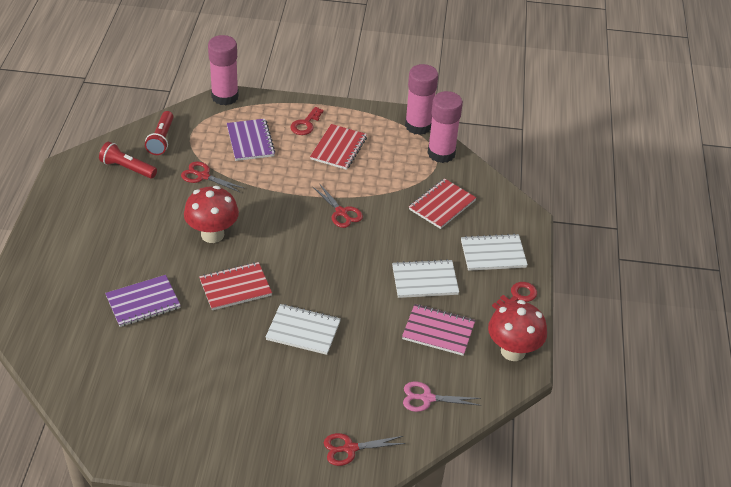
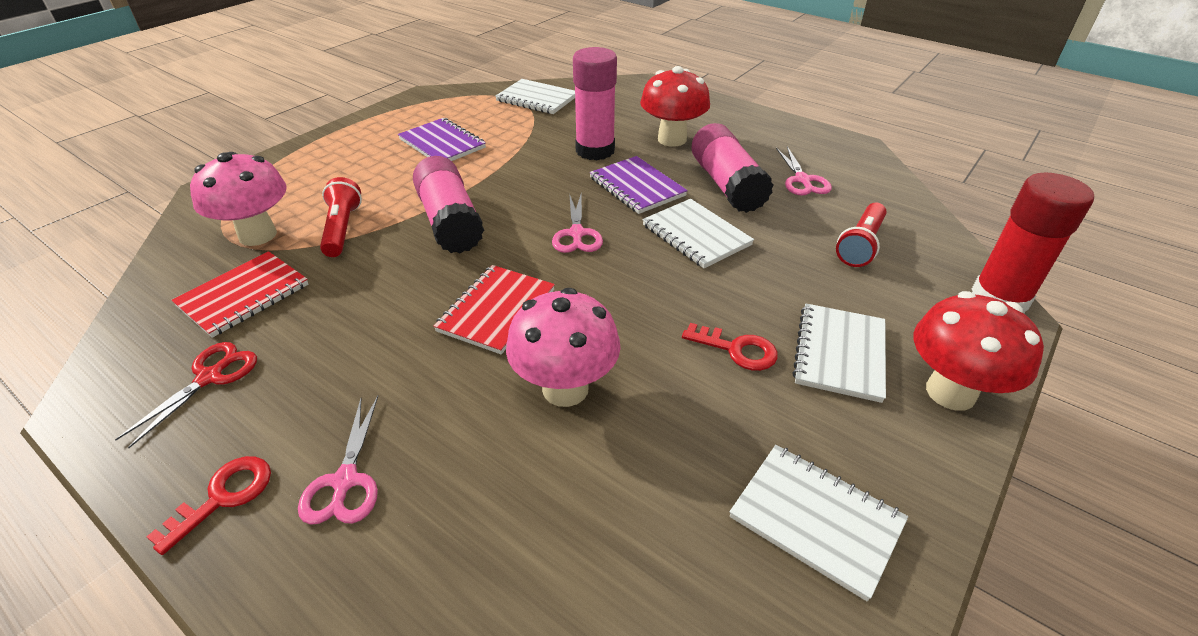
pink mushroom: 0 -> 2
pink notebook: 1 -> 0
pink scissors: 1 -> 3
red glue stick: 0 -> 1
red notebook: 3 -> 2
red scissors: 3 -> 1
white notebook: 3 -> 4

